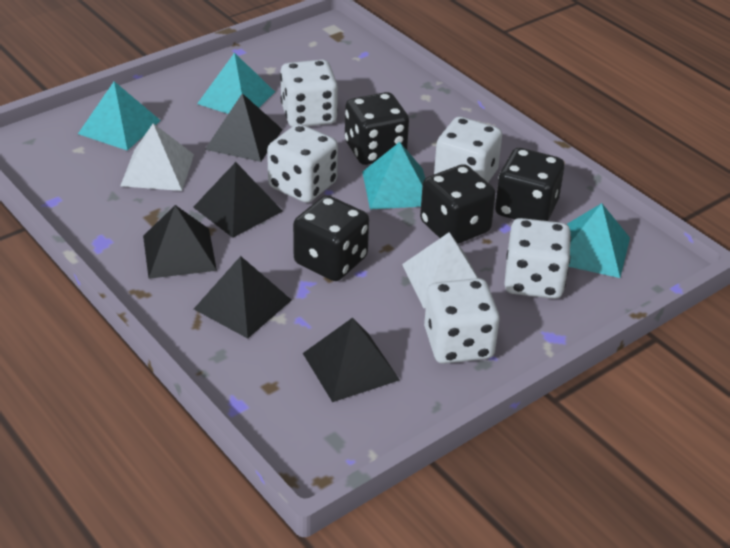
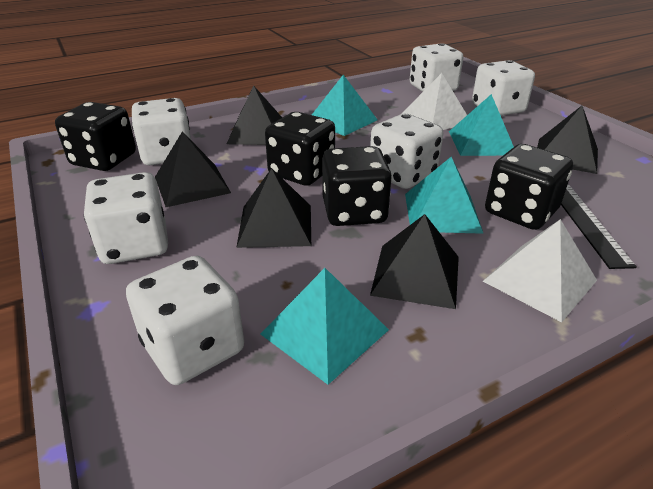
black ruler: 0 -> 1
white dice: 5 -> 6

